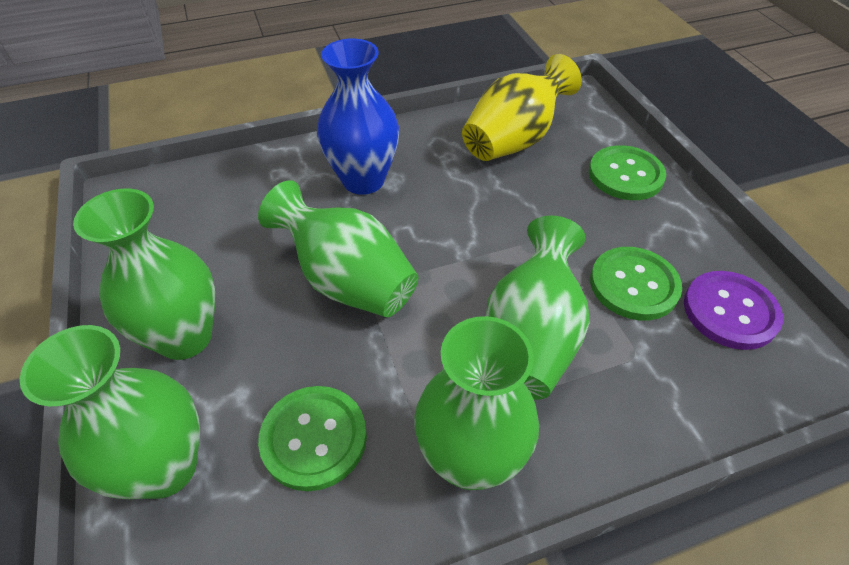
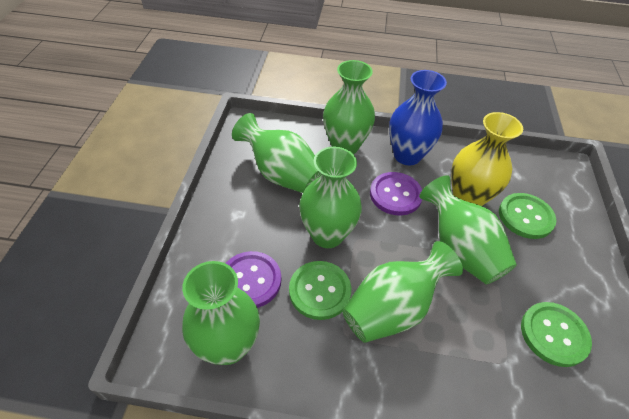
green vase: 5 -> 6
purple button: 1 -> 2

